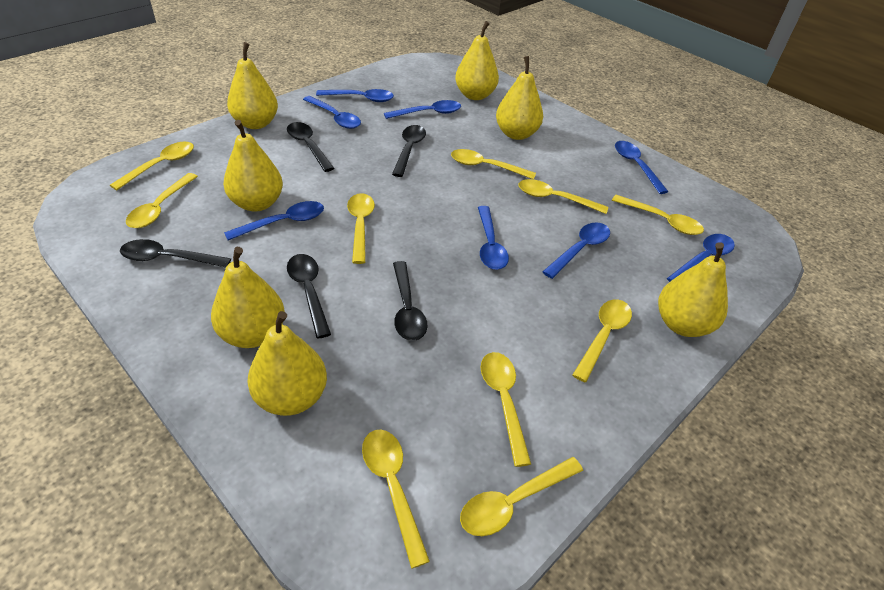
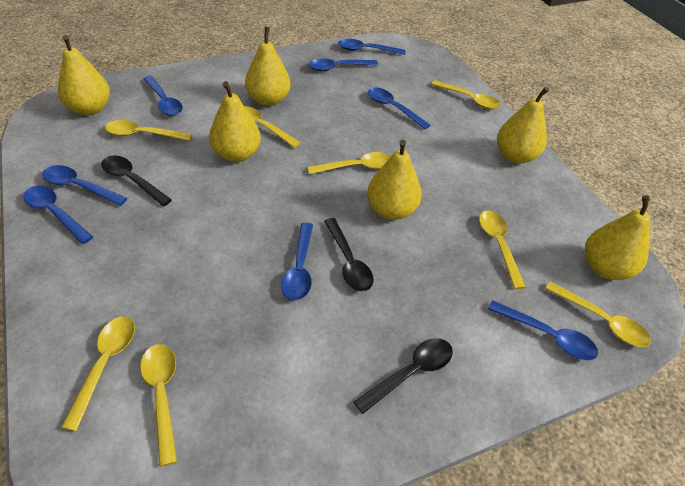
black spoon: 5 -> 3
yellow pear: 7 -> 6
yellow spoon: 10 -> 8

